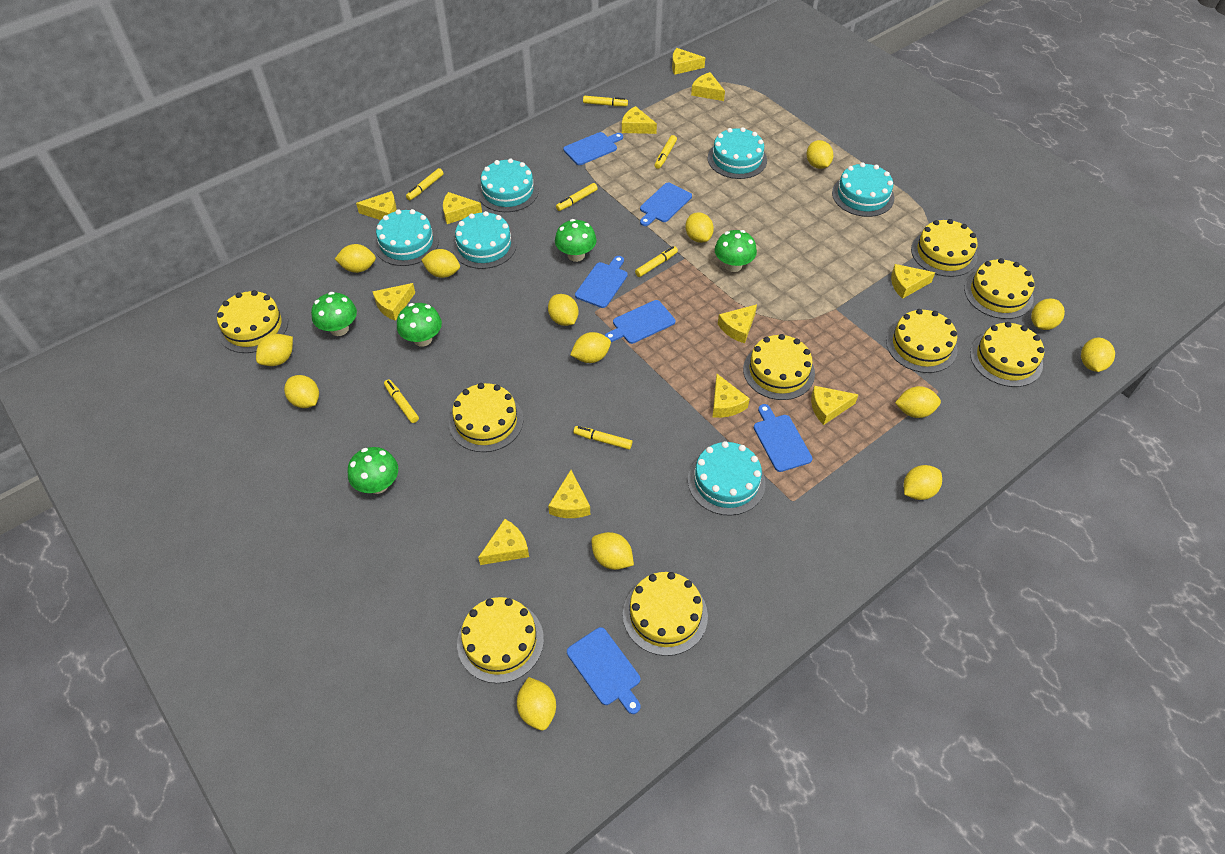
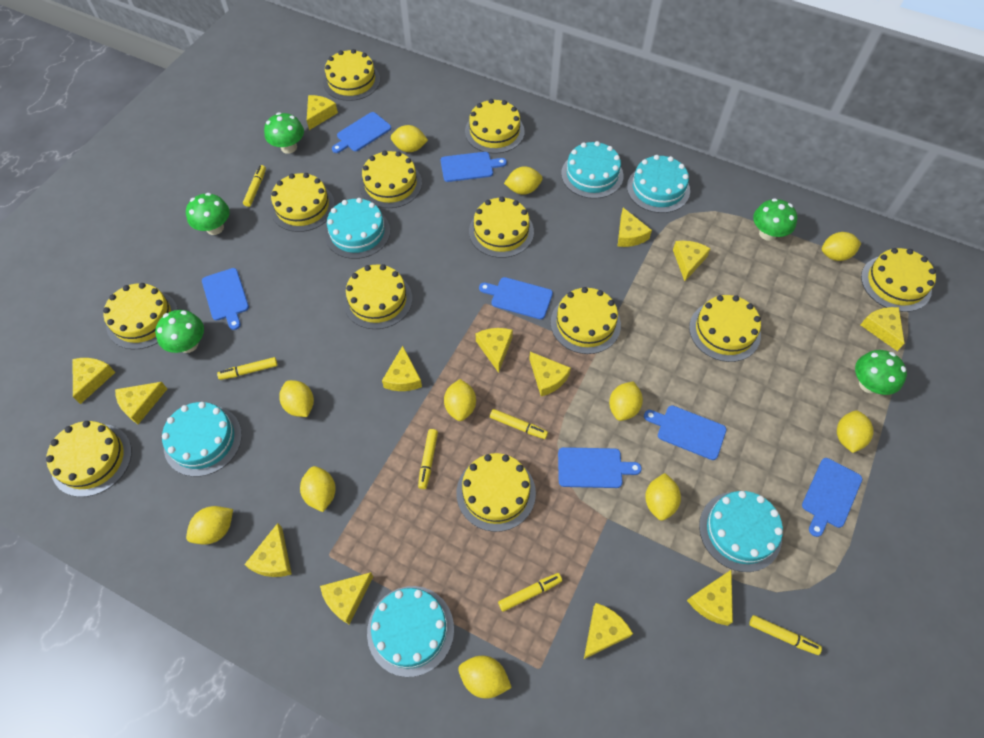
blue cutting board: 6 -> 7
yellow cake: 9 -> 12
yellow cheese: 12 -> 13
yellow lemon: 14 -> 11
yellow marker: 7 -> 6

